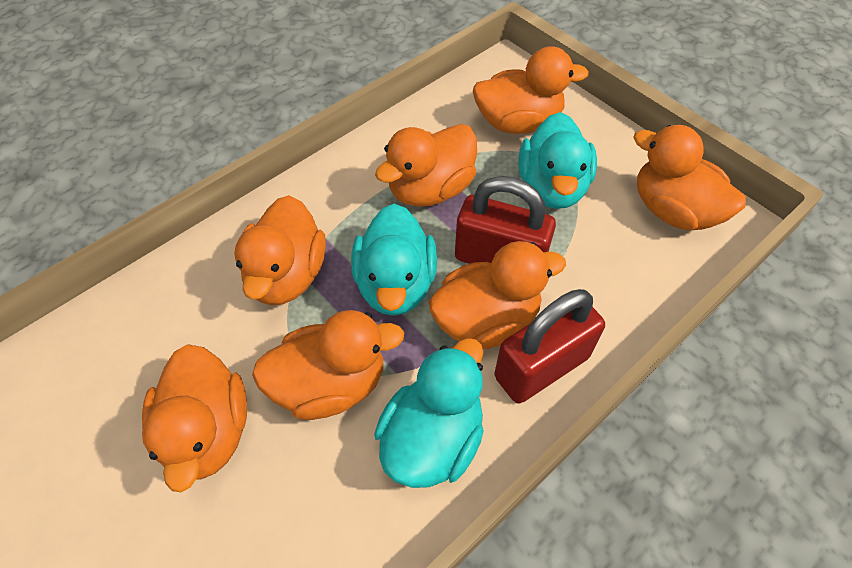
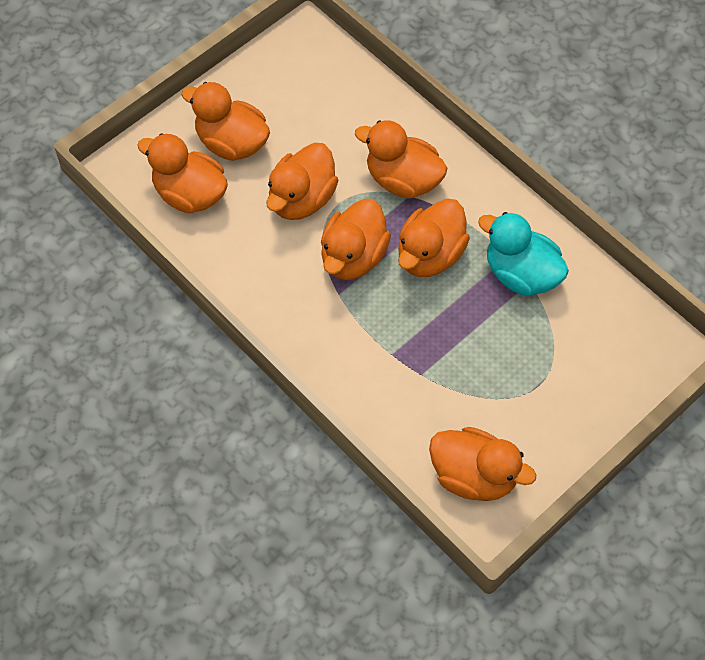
red padlock: 2 -> 0
turquoise duck: 3 -> 1

